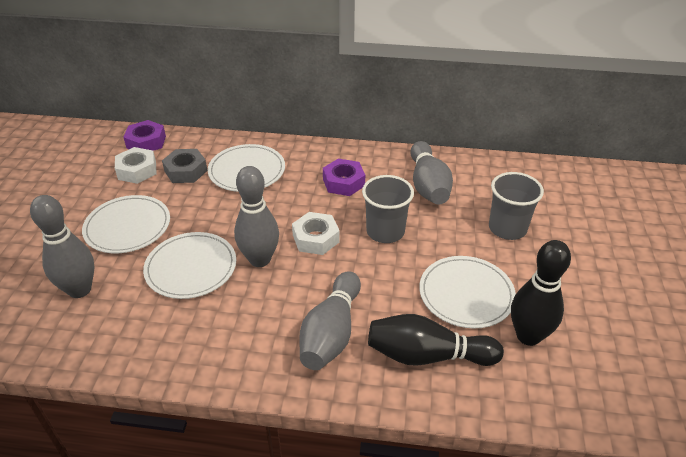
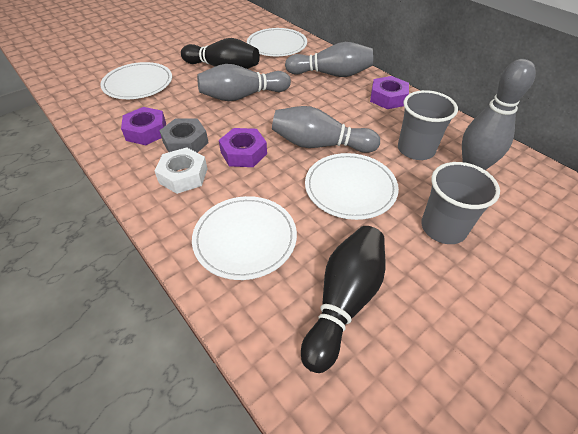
purple nut: 2 -> 3
white nut: 2 -> 1

